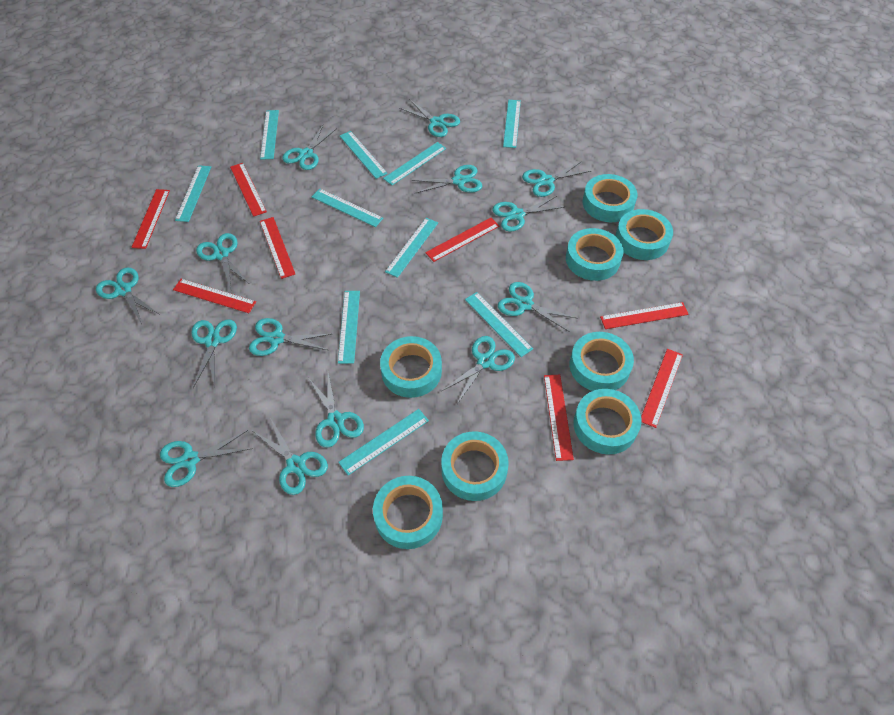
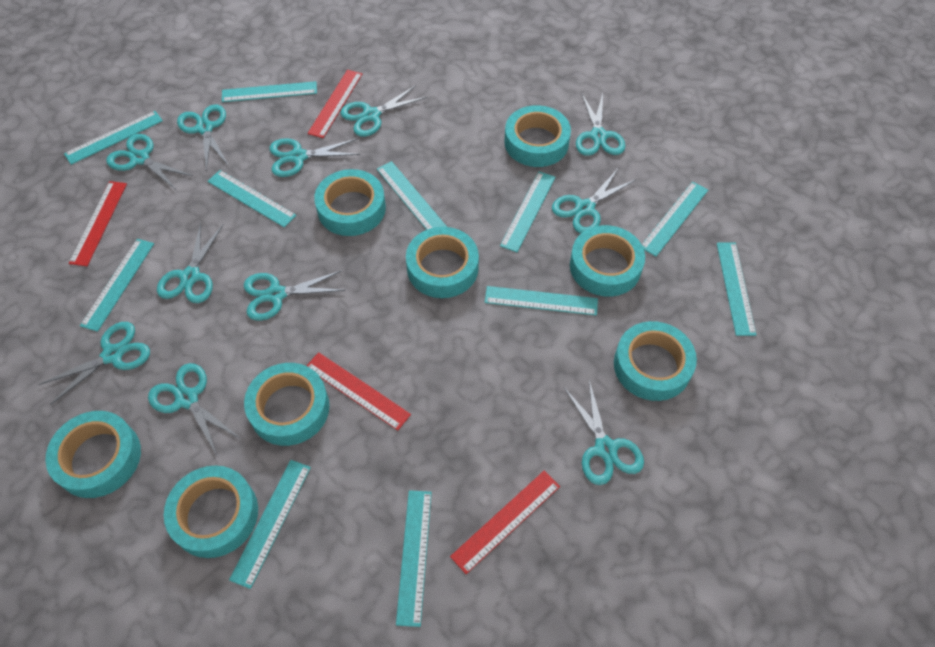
red ruler: 8 -> 4
turquoise ruler: 10 -> 11
turquoise scissors: 14 -> 11

